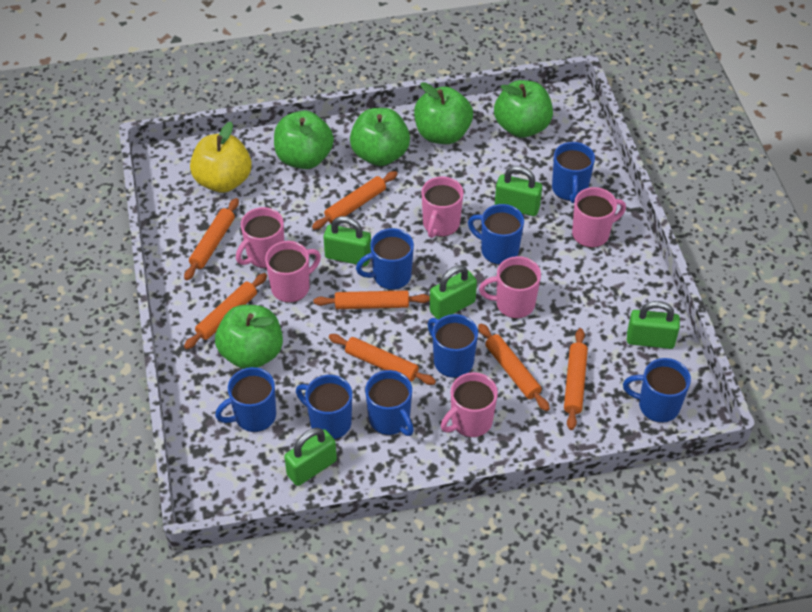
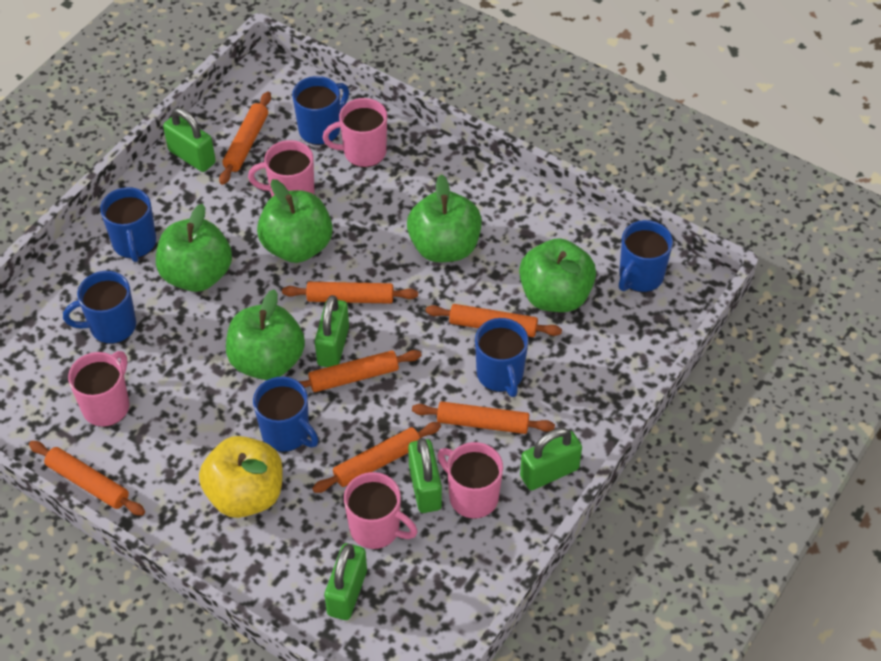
blue mug: 8 -> 6
pink mug: 6 -> 5

